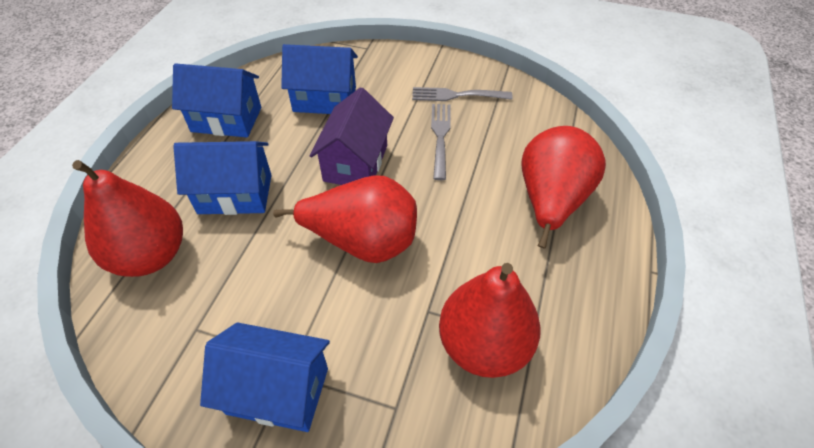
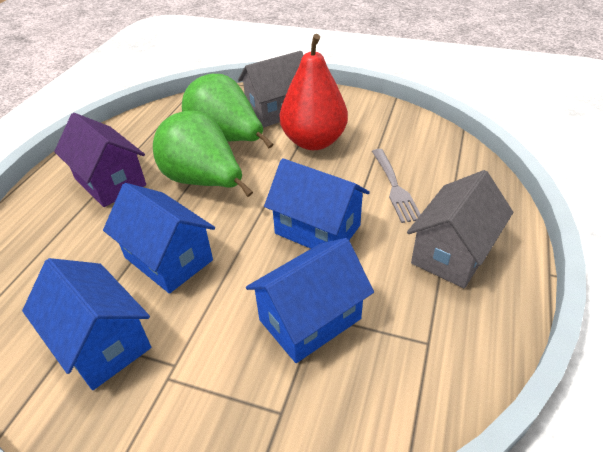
green pear: 0 -> 2
grey fork: 2 -> 1
grey house: 0 -> 2
red pear: 4 -> 1

